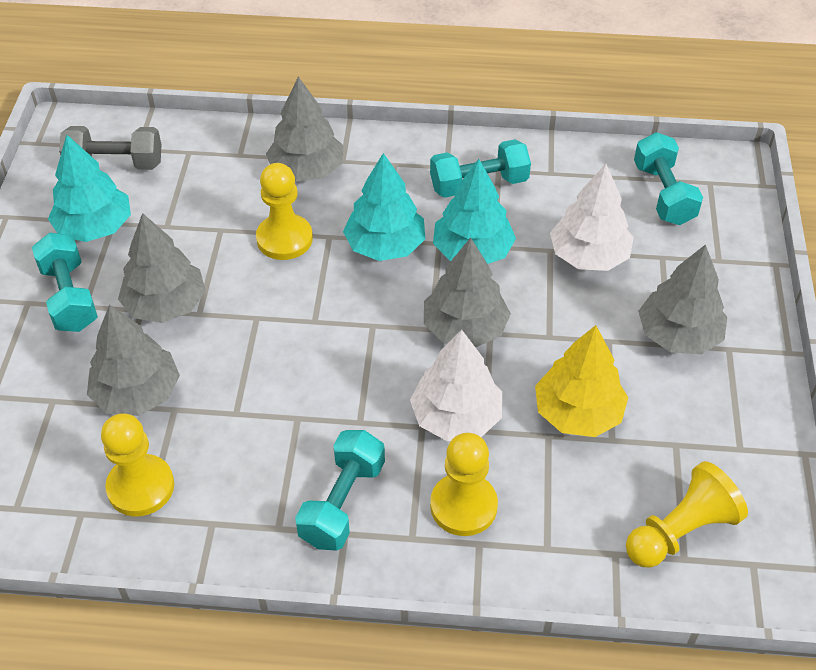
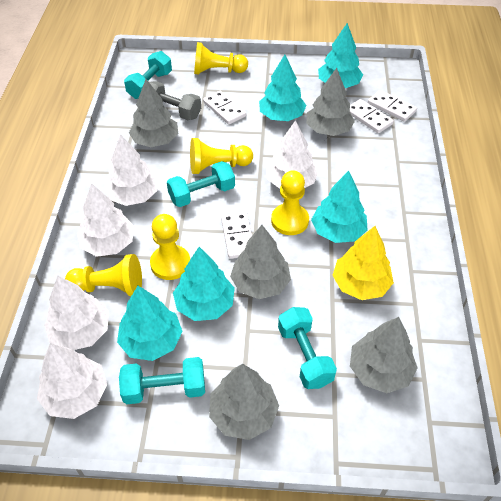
turquoise tree: 3 -> 5
white domino: 0 -> 4
white tree: 2 -> 5
yellow pawn: 4 -> 5

